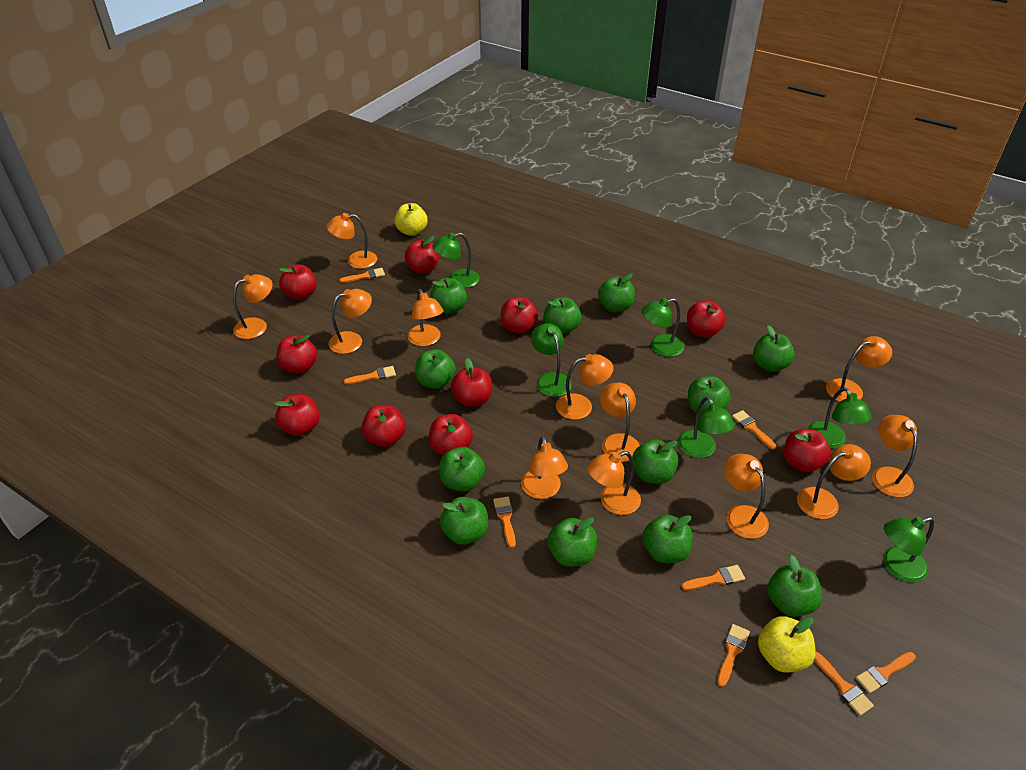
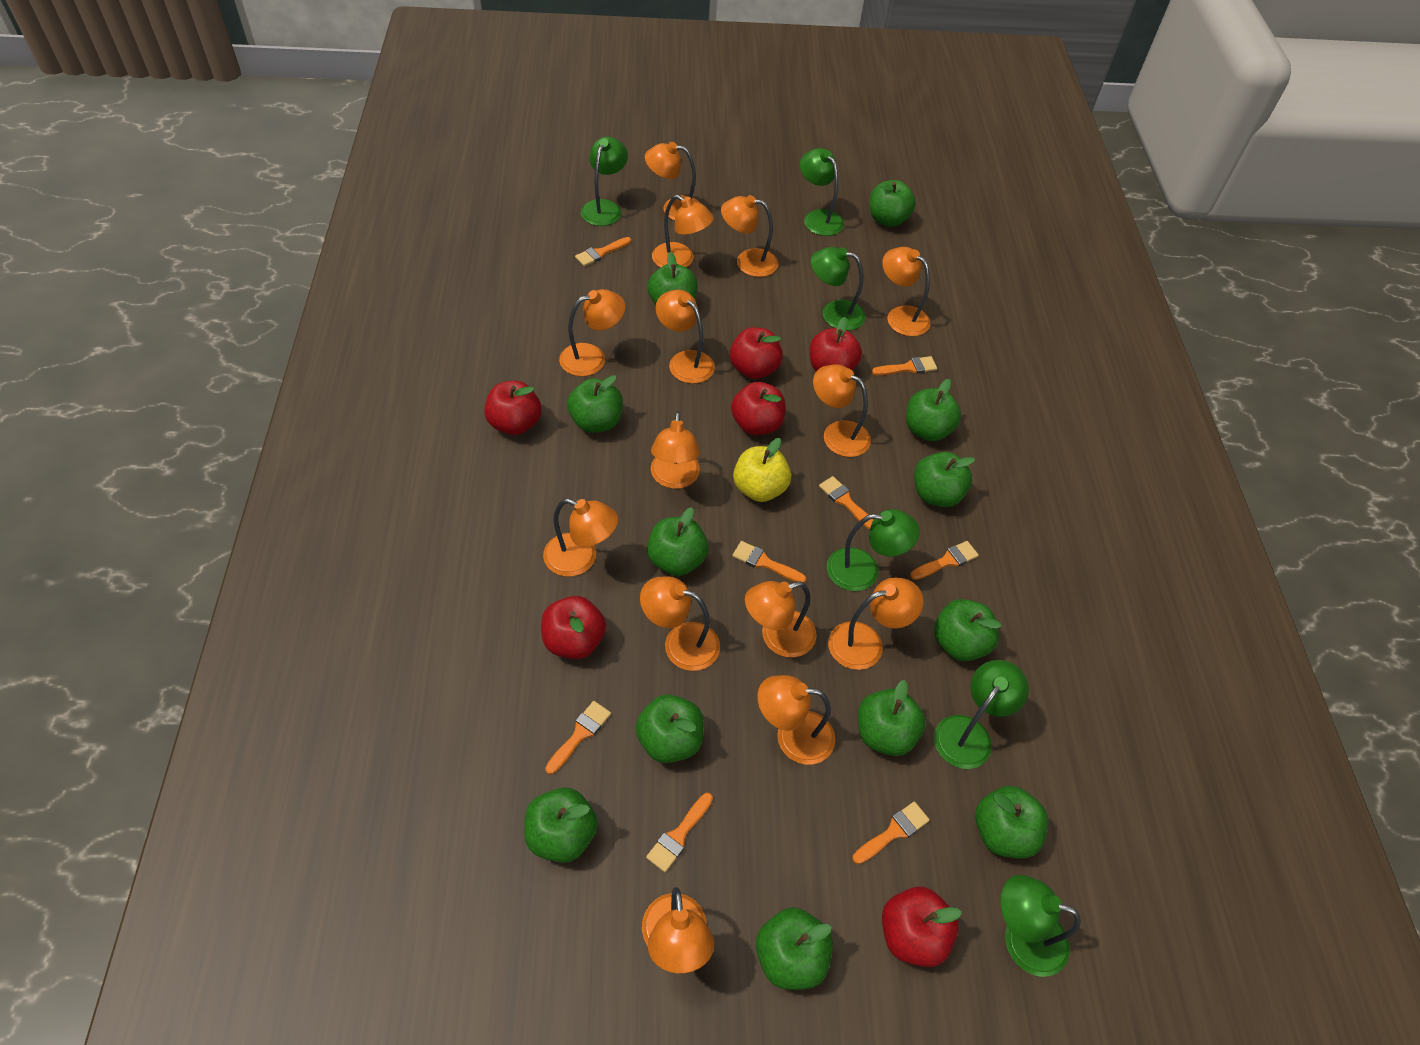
orange lamp: 12 -> 14
red apple: 10 -> 6
yellow apple: 2 -> 1

